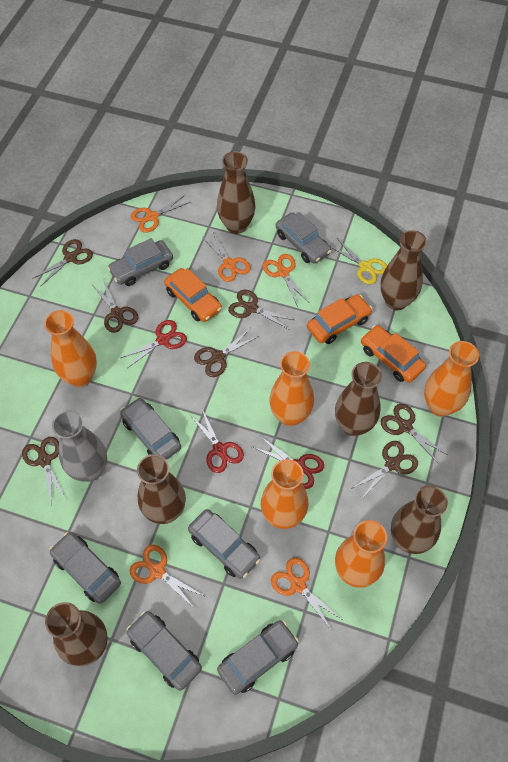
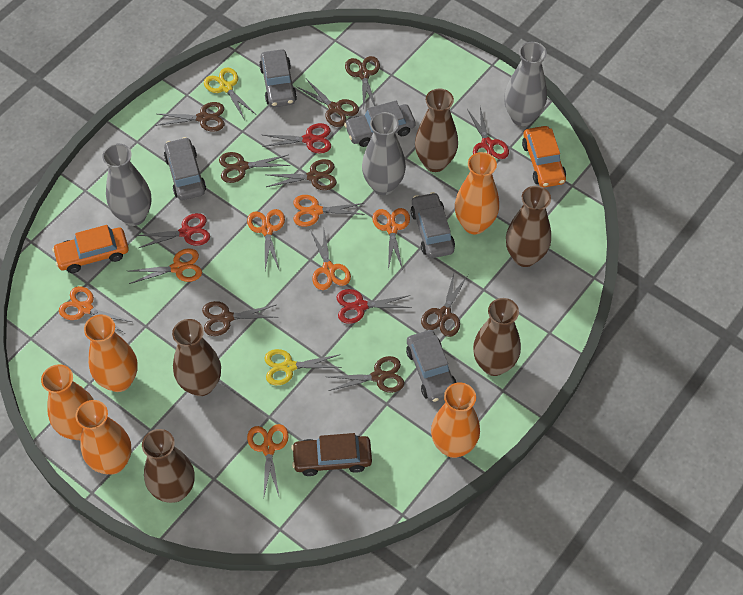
brown car: 0 -> 1
brown scissors: 7 -> 8
brown vase: 6 -> 5
grey car: 7 -> 5
grey vase: 1 -> 3
orange car: 3 -> 2
orange scissors: 5 -> 7
red scissors: 3 -> 4
yellow scissors: 1 -> 2

